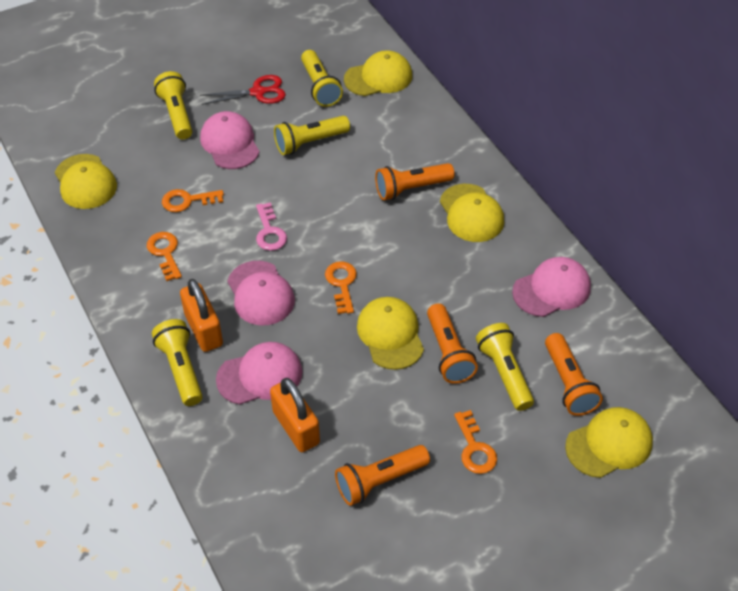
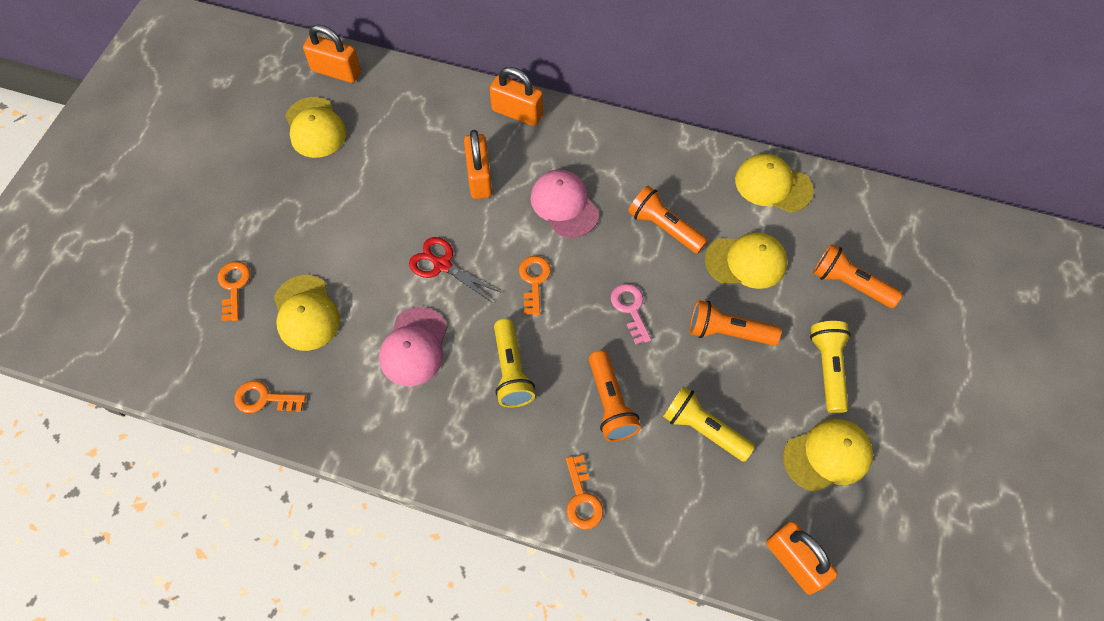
orange padlock: 2 -> 4
pink cap: 4 -> 2
yellow flashlight: 5 -> 3

